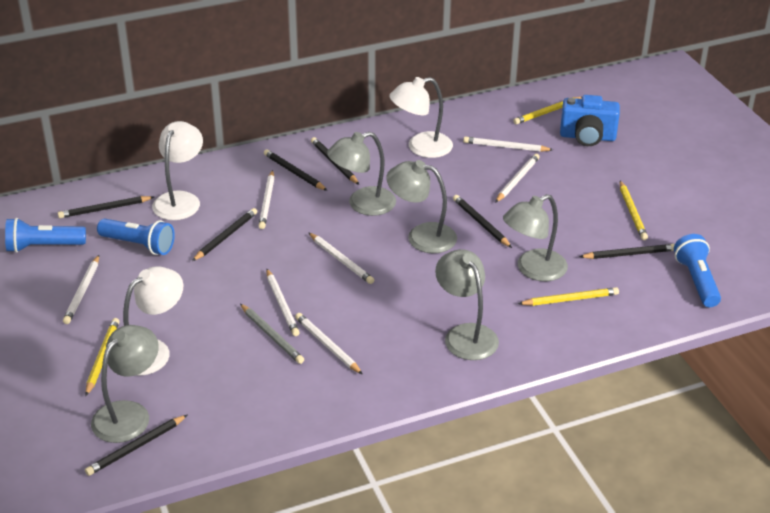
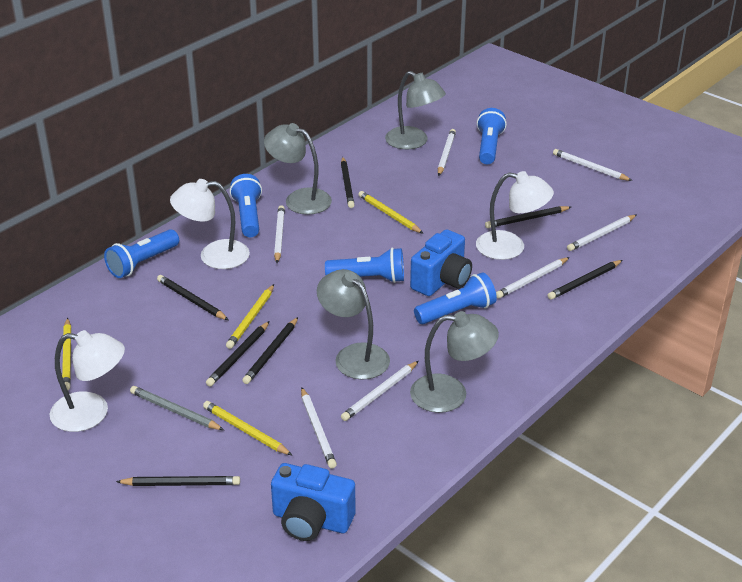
blue camera: 1 -> 2
blue flashlight: 3 -> 5
grey lamp: 5 -> 4

